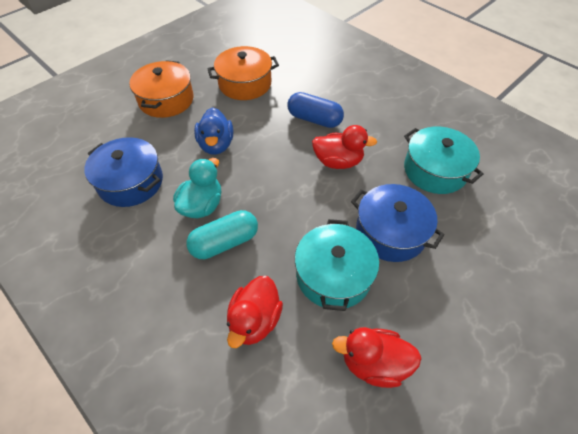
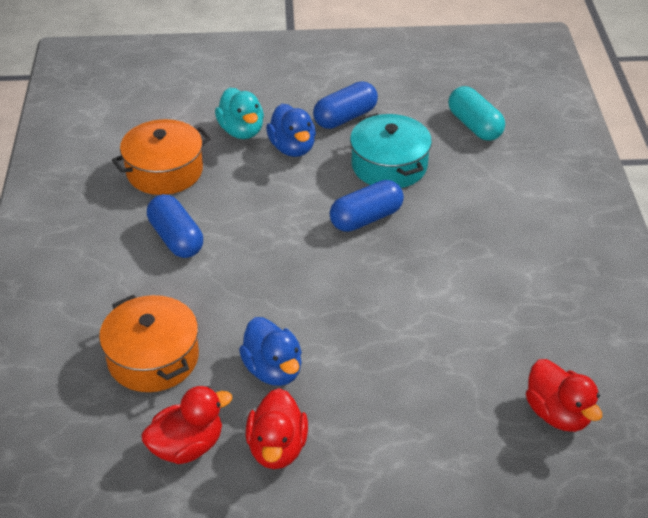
blue capsule: 1 -> 3
blue duck: 1 -> 2
blue pot: 2 -> 0
turquoise pot: 2 -> 1

